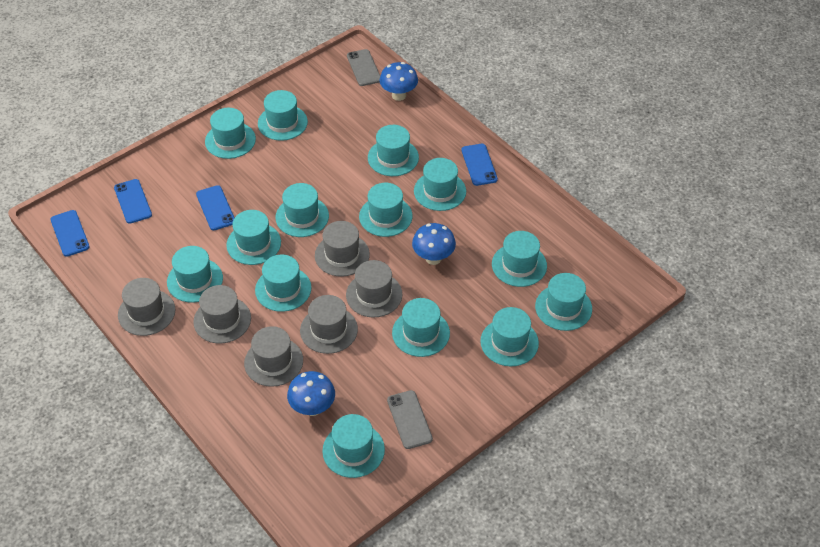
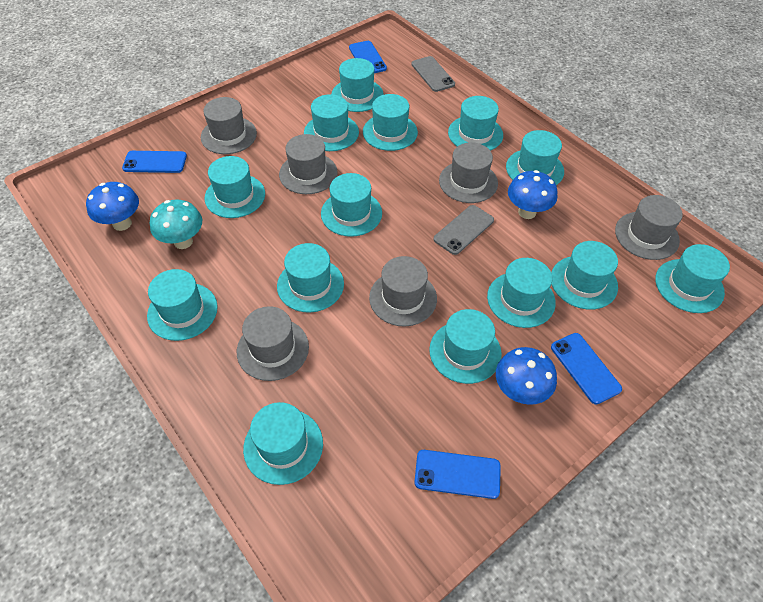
turquoise mushroom: 0 -> 1

